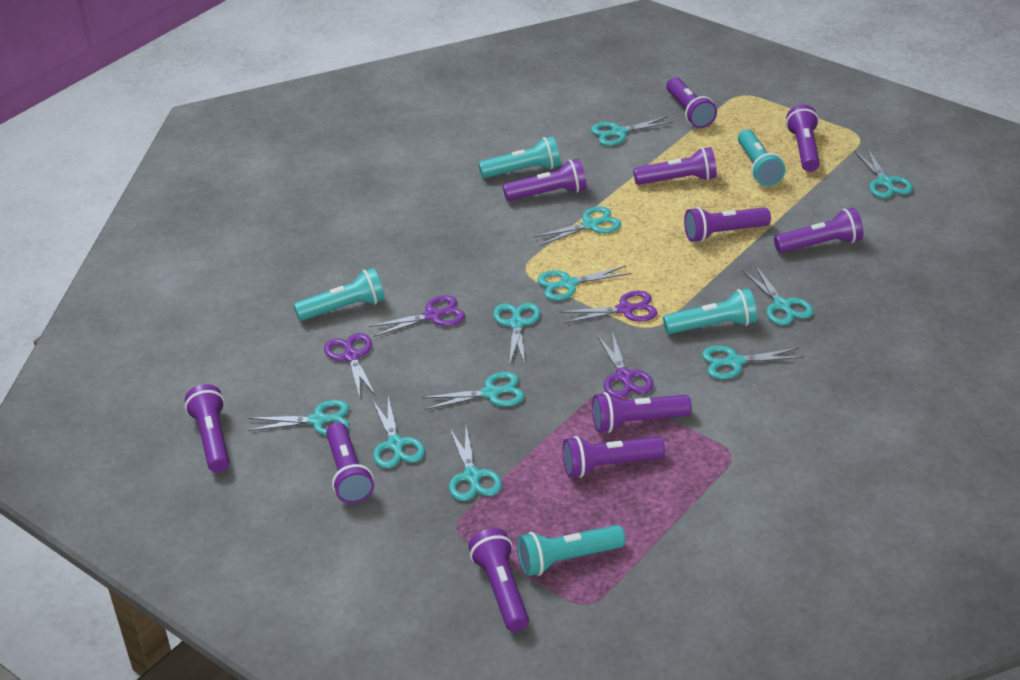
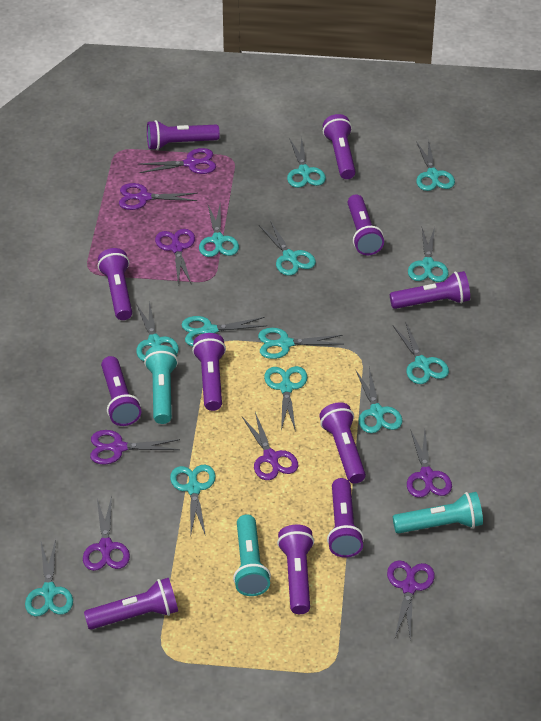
purple scissors: 4 -> 8
turquoise flashlight: 5 -> 3
turquoise scissors: 11 -> 13

